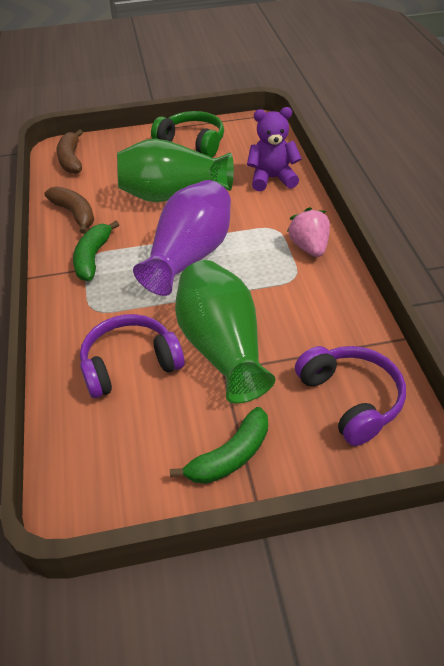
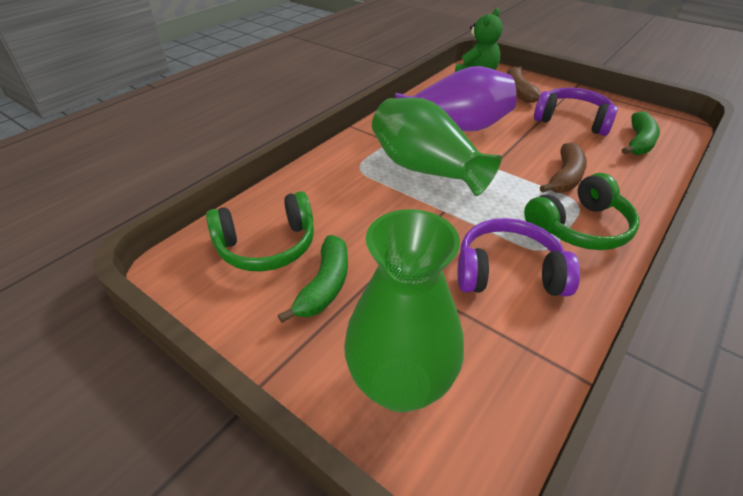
green headphones: 1 -> 2
green teddy bear: 0 -> 1
pink strawberry: 1 -> 0
purple teddy bear: 1 -> 0

